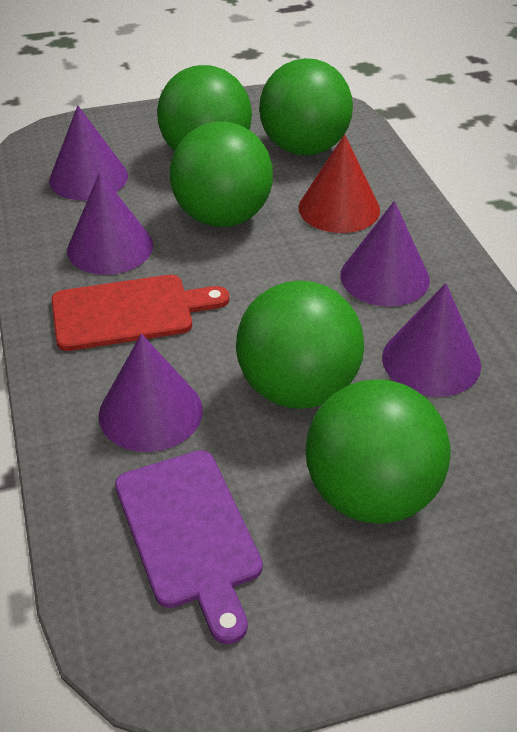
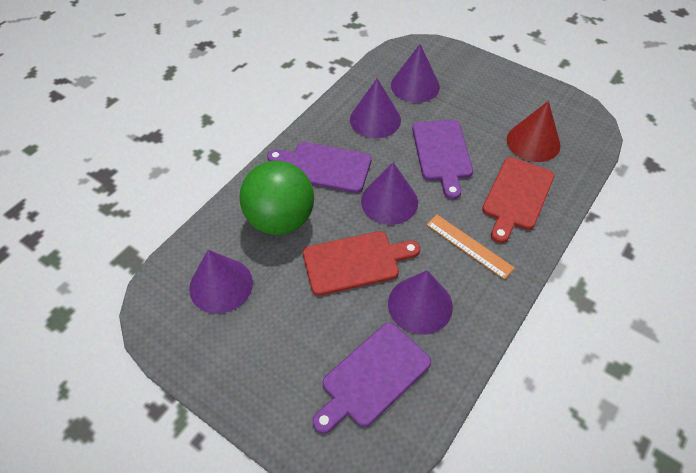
green ball: 5 -> 1
orange ruler: 0 -> 1
purple cutting board: 1 -> 3
red cutting board: 1 -> 2

